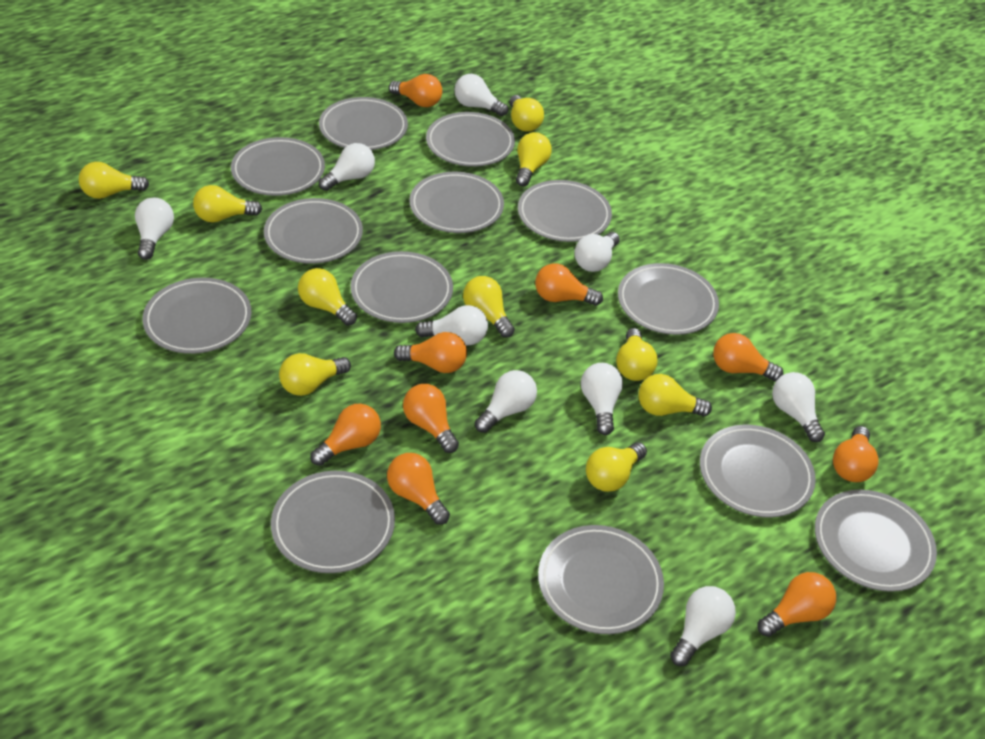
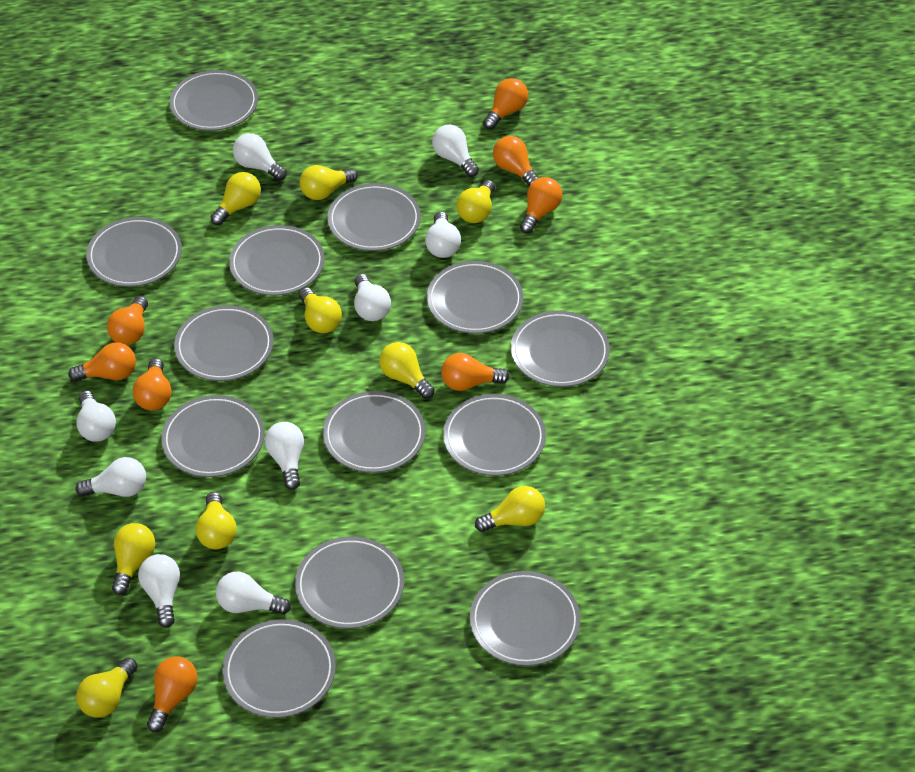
orange light bulb: 9 -> 8
yellow light bulb: 10 -> 9

